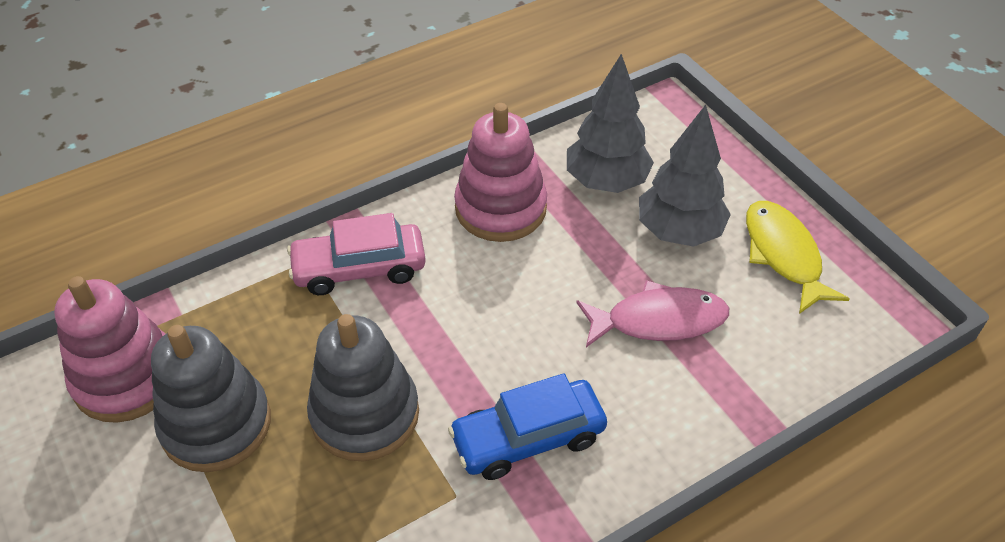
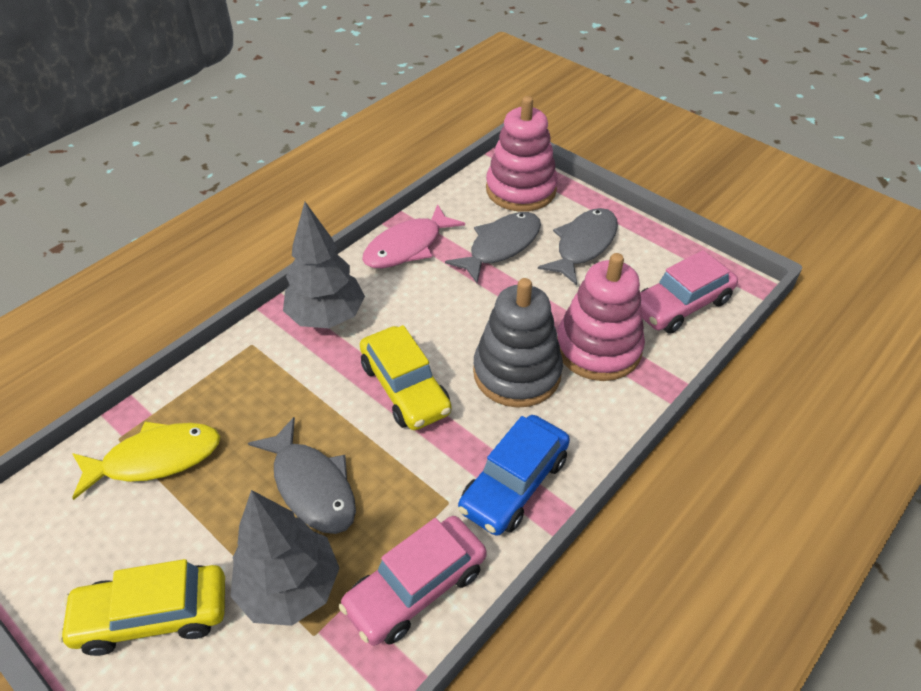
grey fish: 0 -> 3
grey stacking toy: 2 -> 1
pink car: 1 -> 2
yellow car: 0 -> 2

